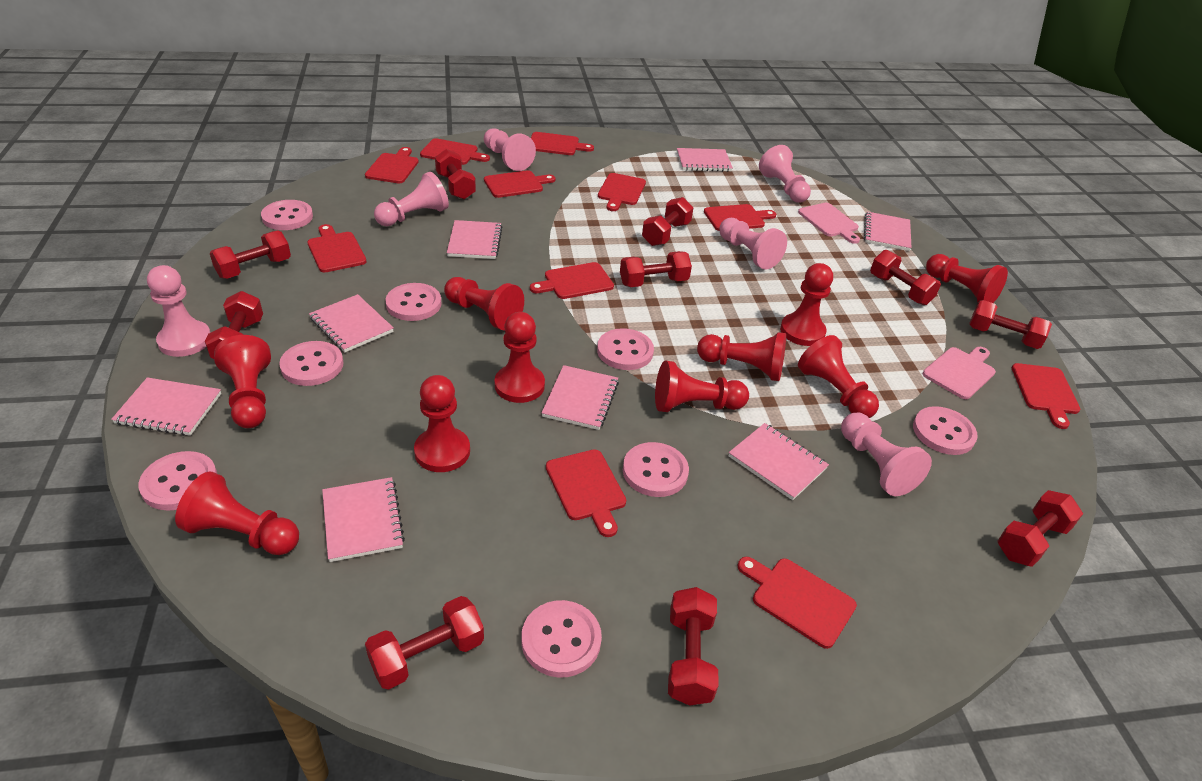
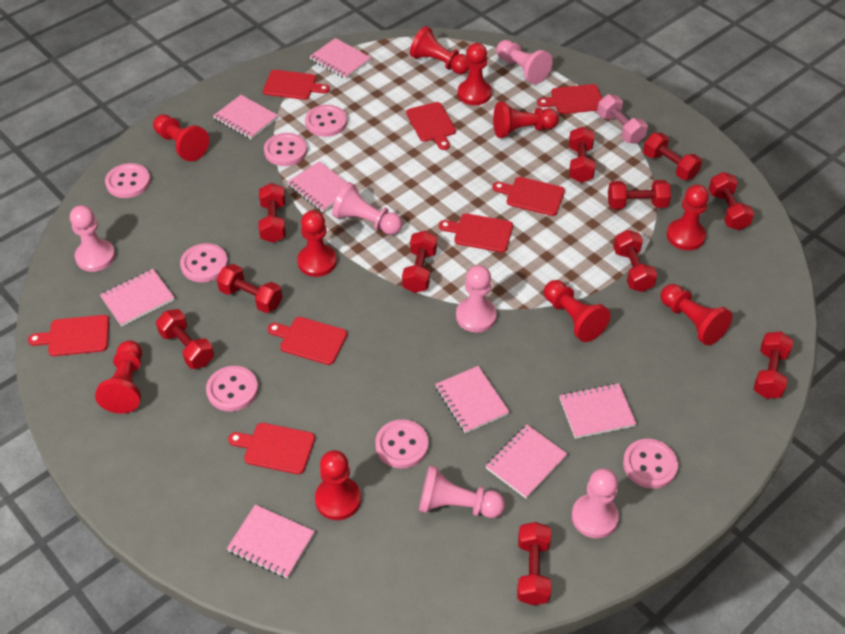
pink button: 8 -> 7
pink cutting board: 2 -> 0
pink dumbbell: 0 -> 1
red cutting board: 11 -> 8
red dumbbell: 10 -> 11

